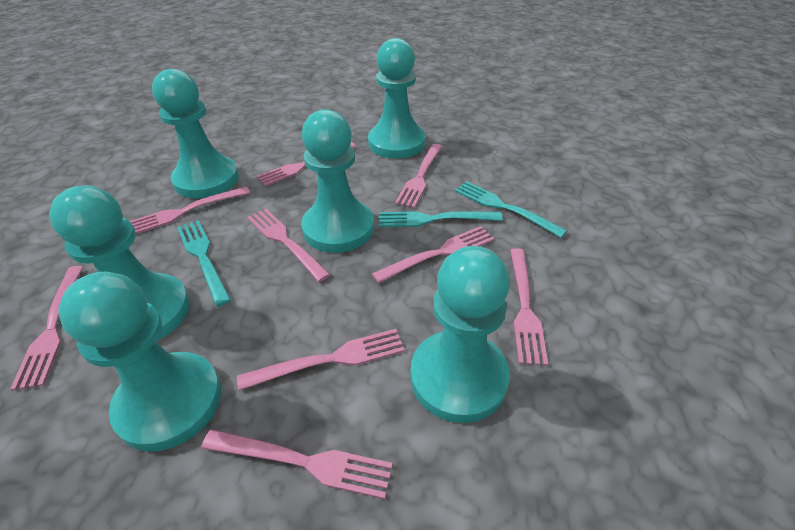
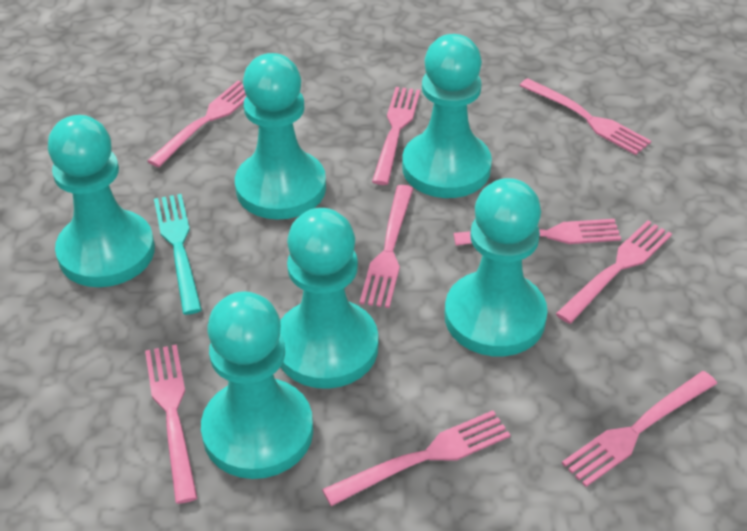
turquoise fork: 3 -> 1

